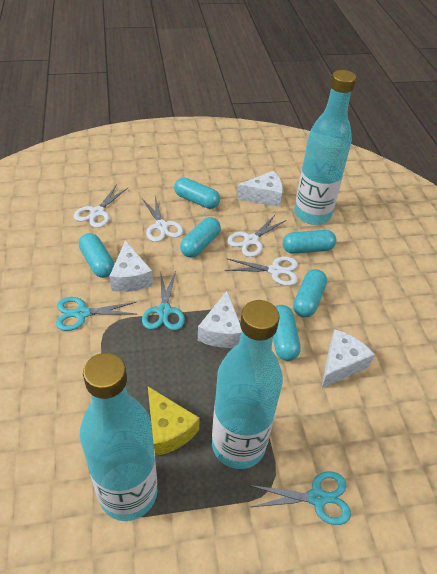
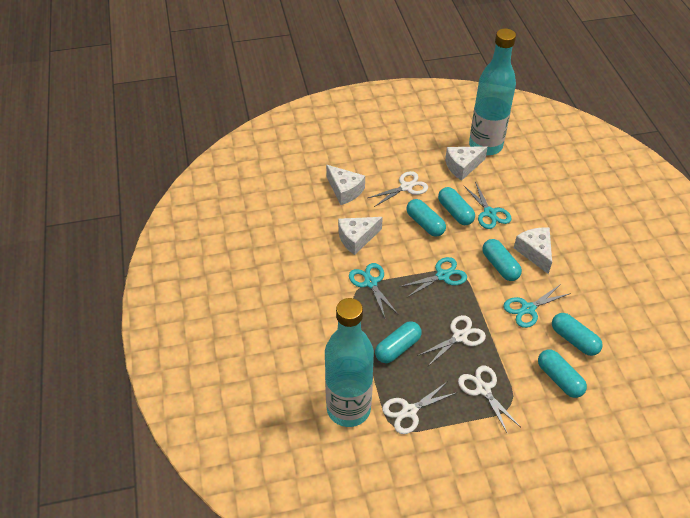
turquoise bottle: 3 -> 2
turquoise scissors: 3 -> 4
yellow cheese: 1 -> 0

